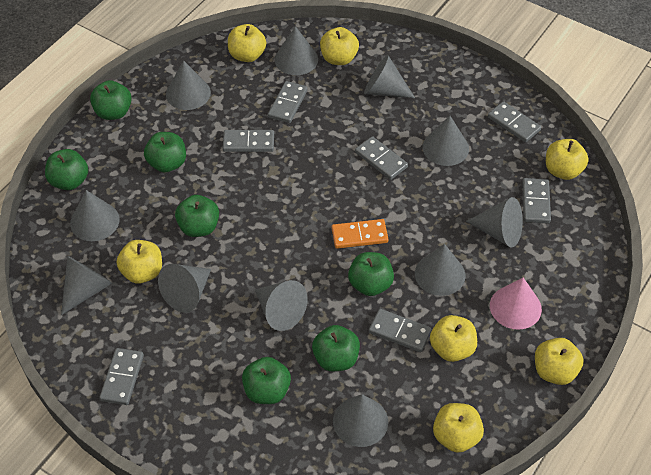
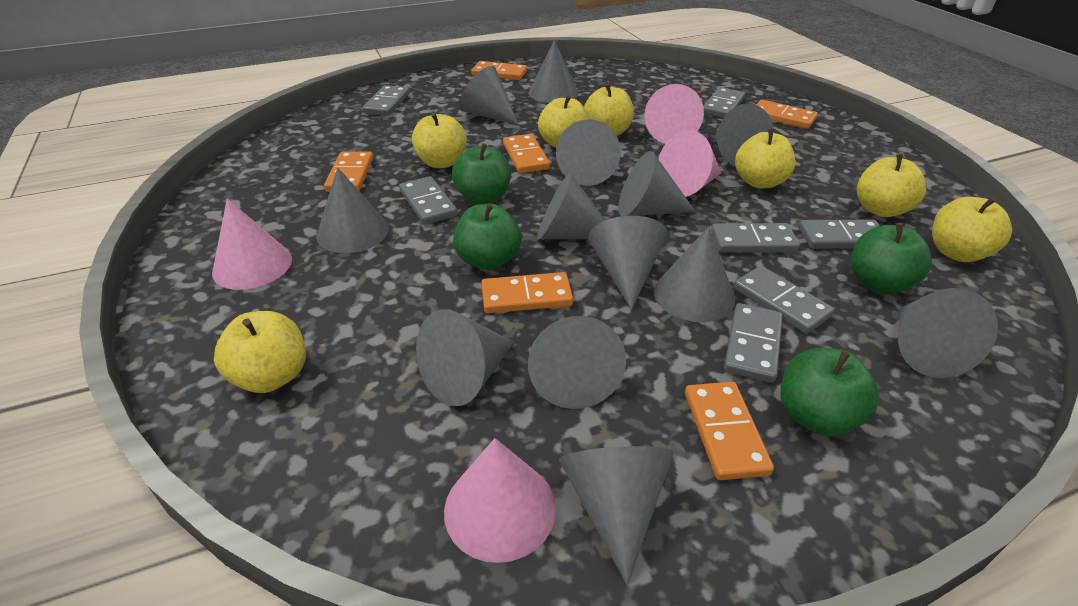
green apple: 7 -> 4
grey cone: 11 -> 13
orange domino: 1 -> 6
pink cone: 1 -> 4

